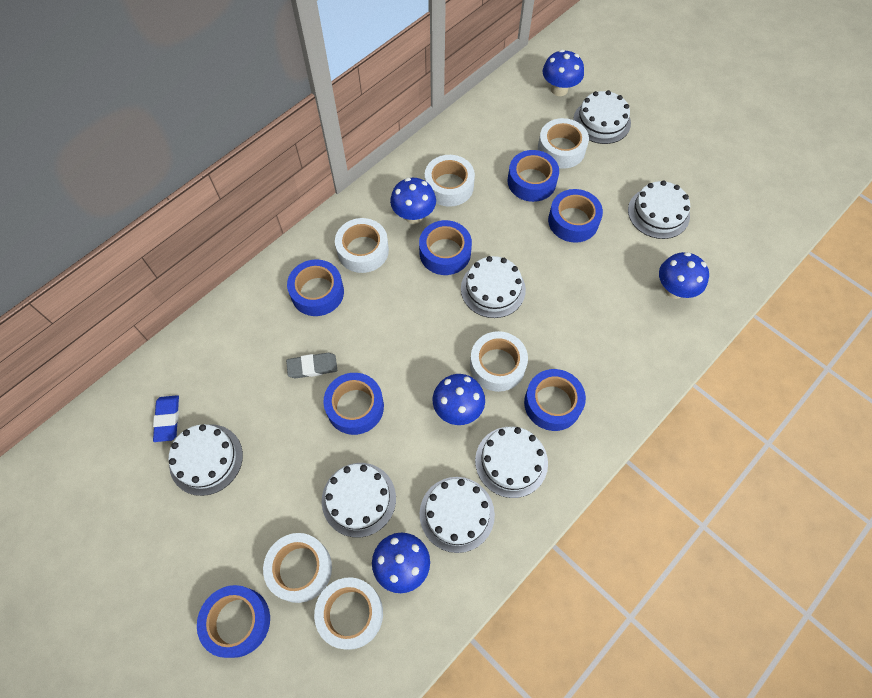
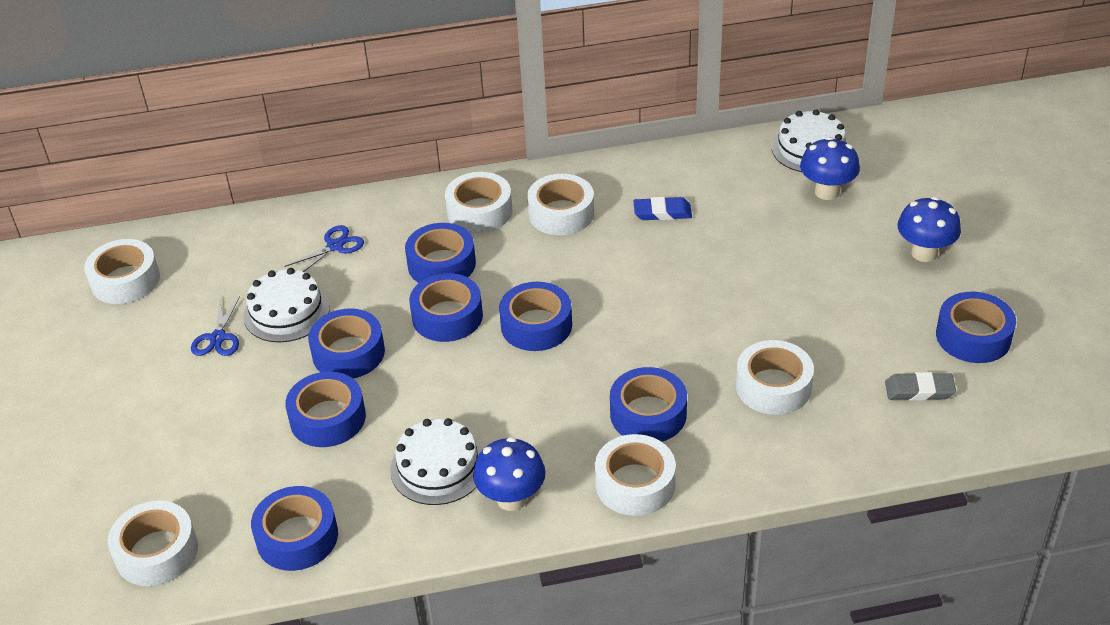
blue mushroom: 5 -> 3
blue scissors: 0 -> 2
blue tape: 7 -> 8
white cake: 7 -> 3

